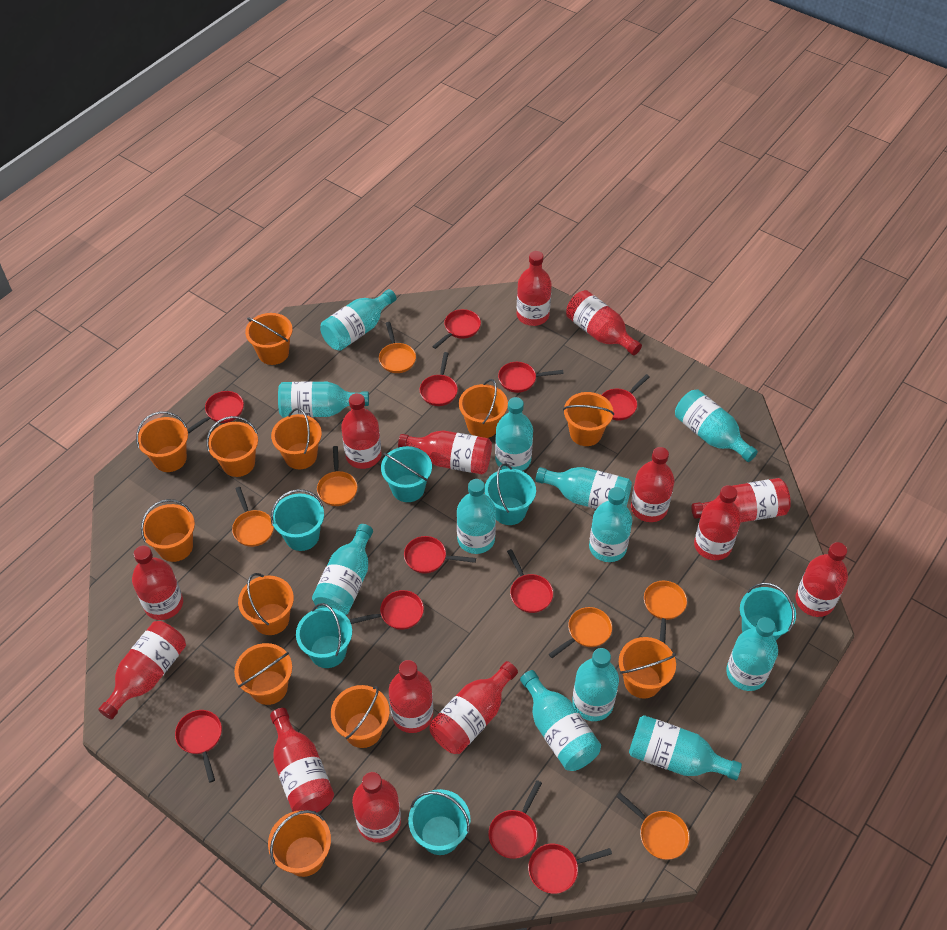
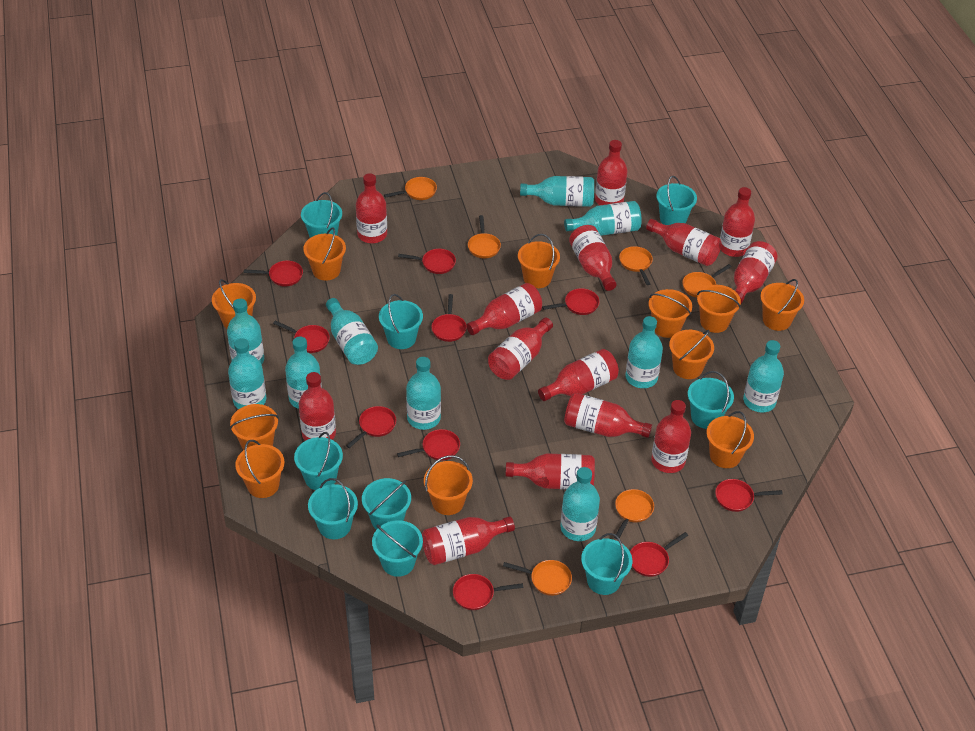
orange bucket: 12 -> 11
red pan: 11 -> 10
turquoise bottle: 12 -> 10
turquoise bucket: 6 -> 9

